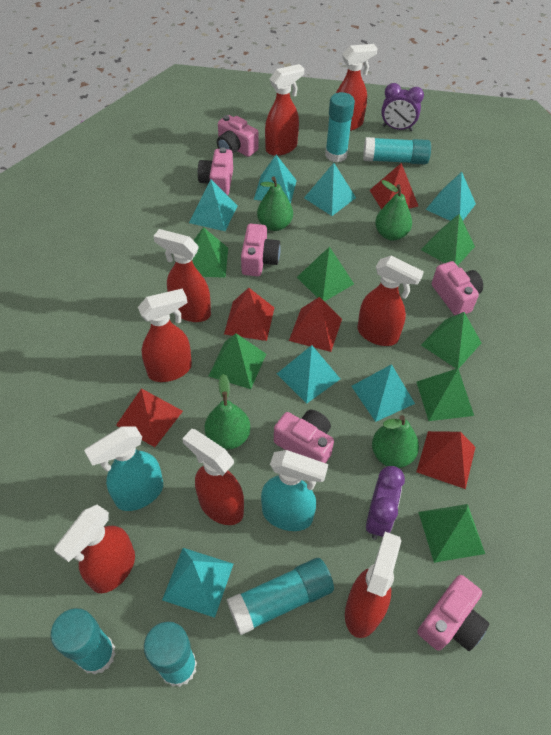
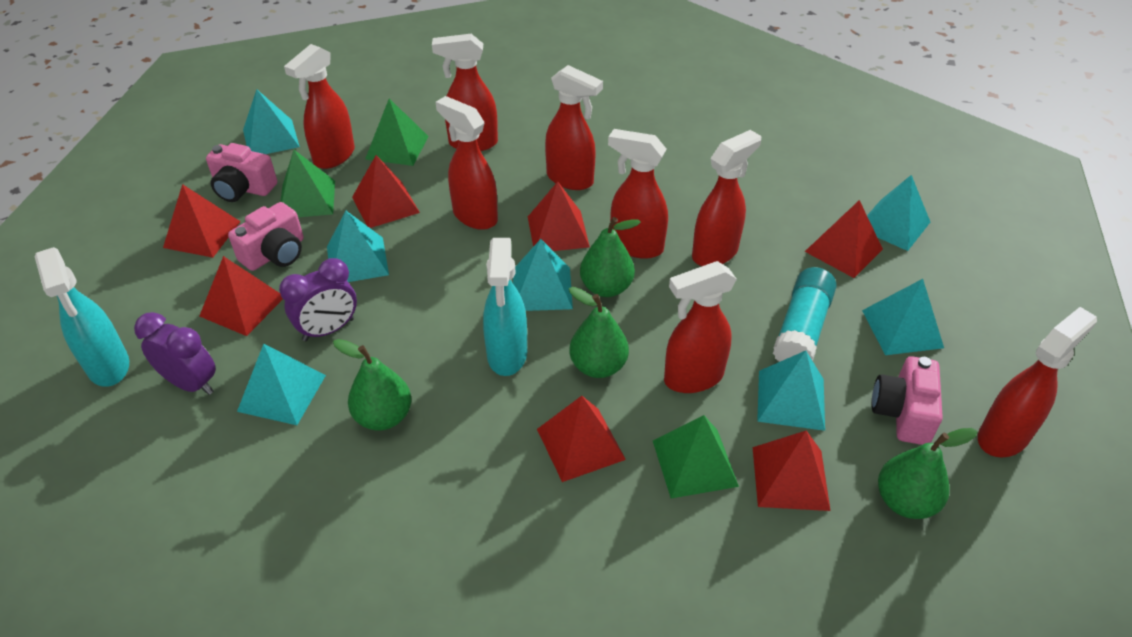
green pyramid: 7 -> 3
pink camera: 6 -> 3
red pyramid: 5 -> 7
turquoise glue stick: 5 -> 1

